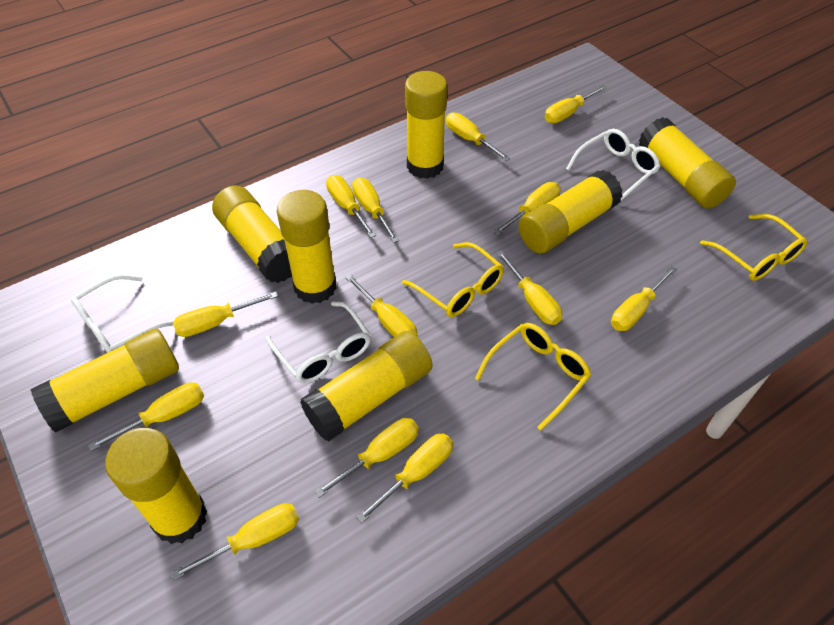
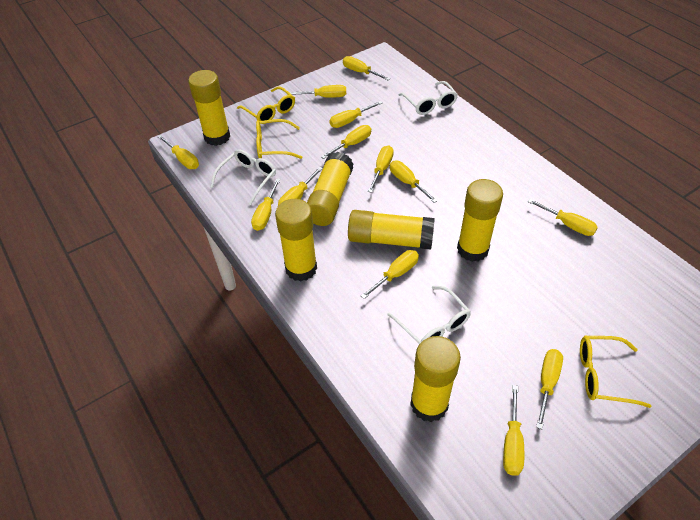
yellow glue stick: 8 -> 6

